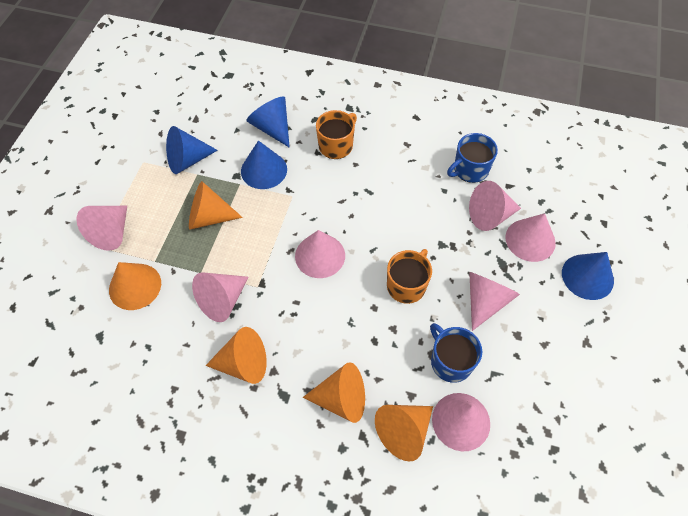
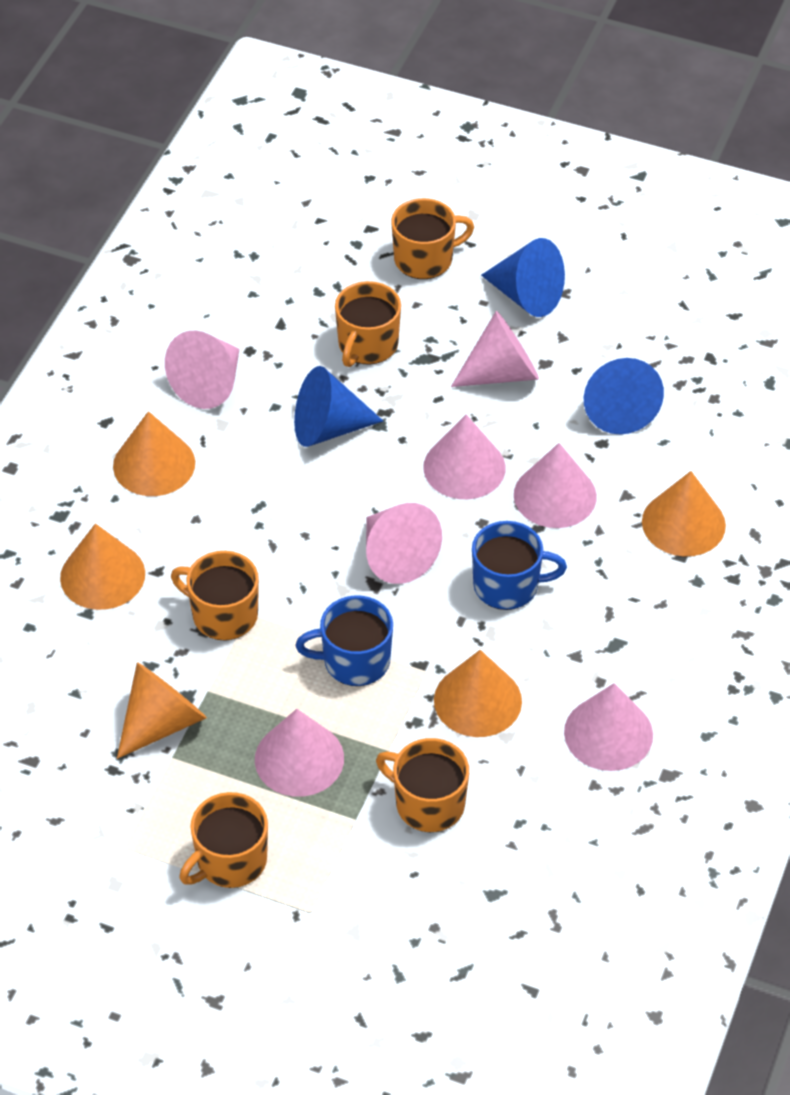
blue cone: 4 -> 3
orange mug: 2 -> 5

